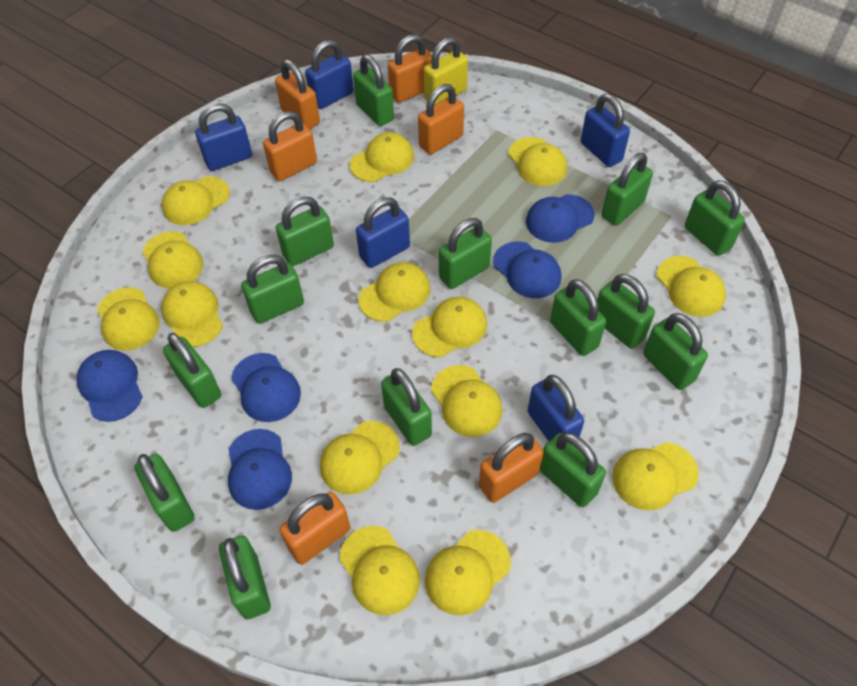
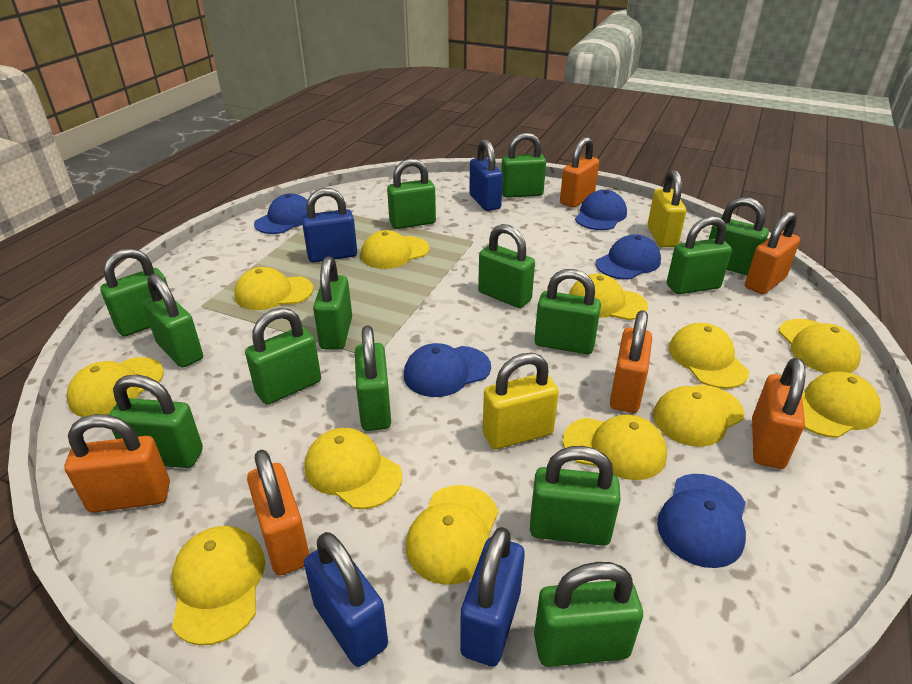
blue padlock: 5 -> 4
yellow cap: 14 -> 12
yellow padlock: 1 -> 2

